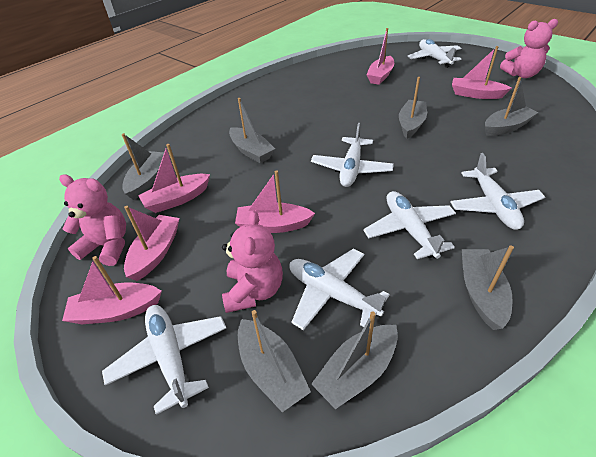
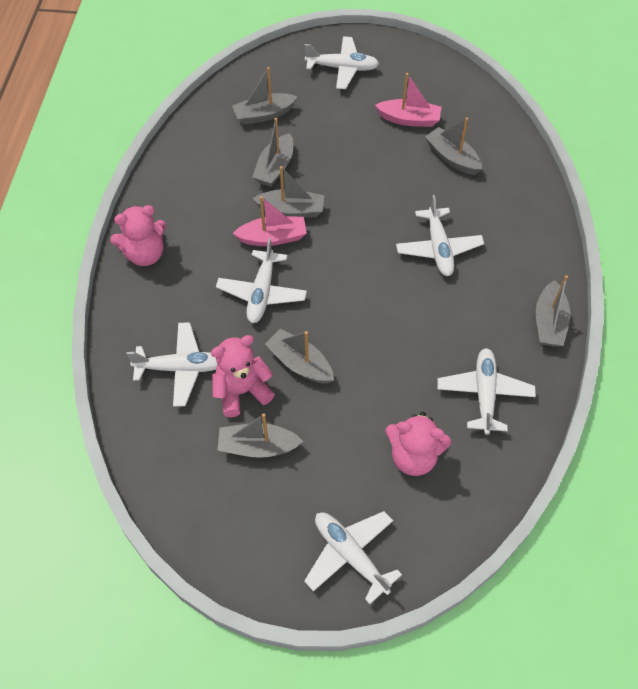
pink boat: 6 -> 2

